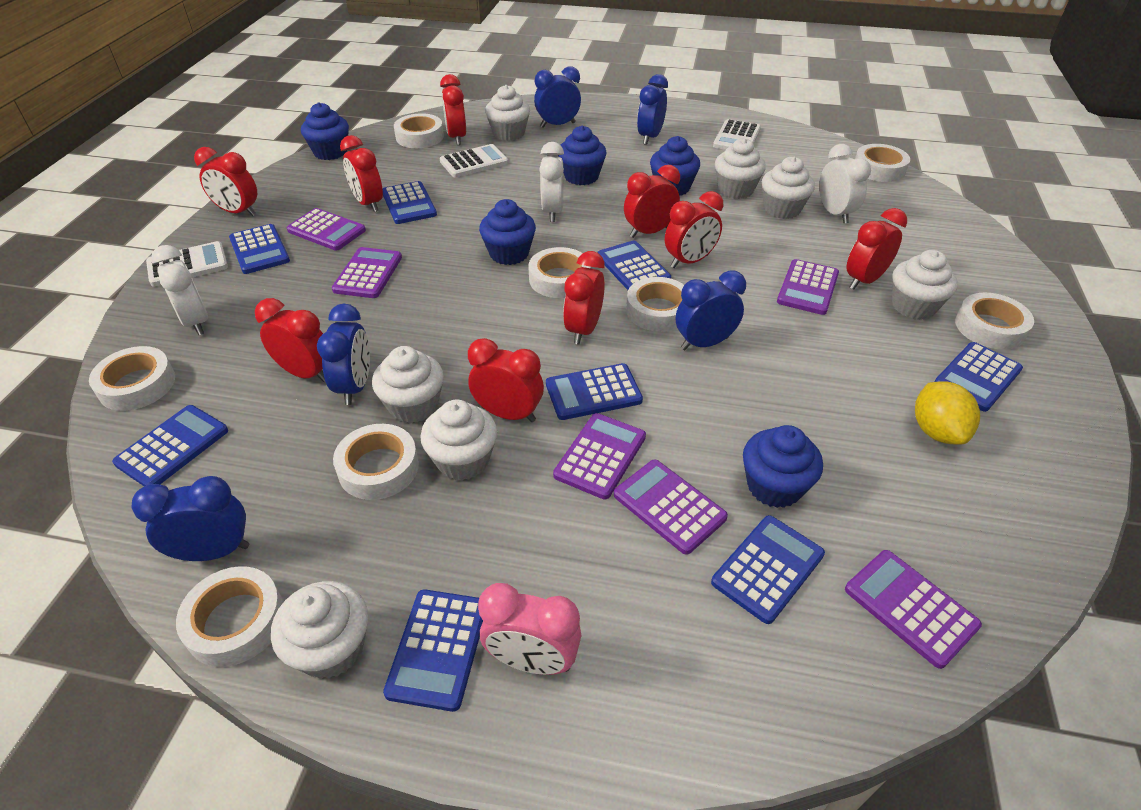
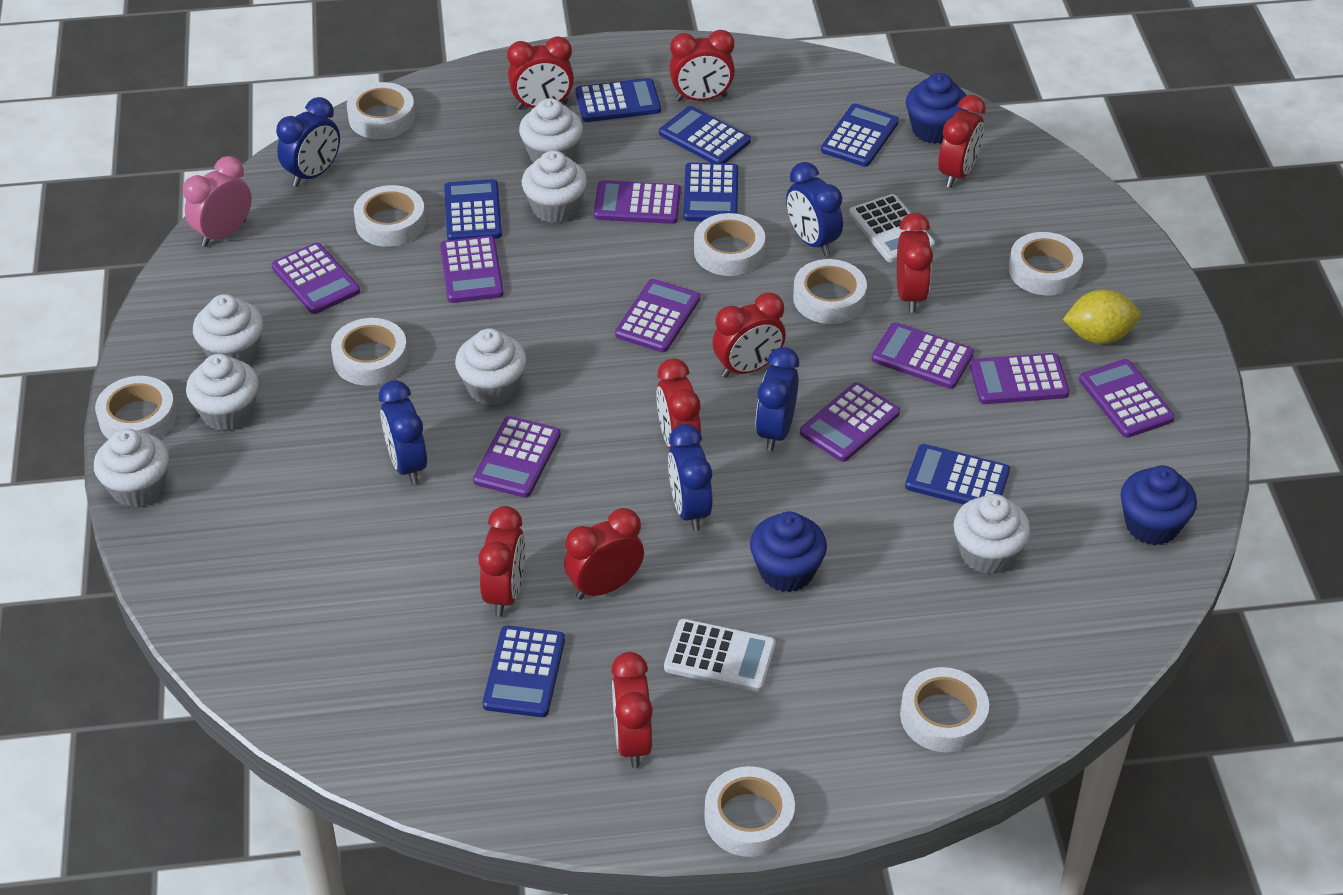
blue calculator: 8 -> 7
blue cupcake: 5 -> 3
purple calculator: 6 -> 9
white calculator: 3 -> 2
white clock: 3 -> 0
white tape: 8 -> 9

